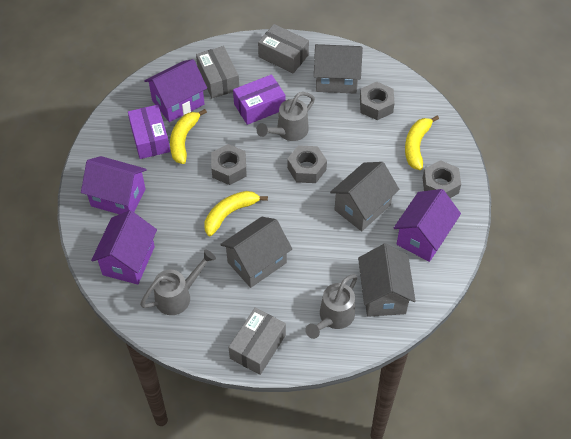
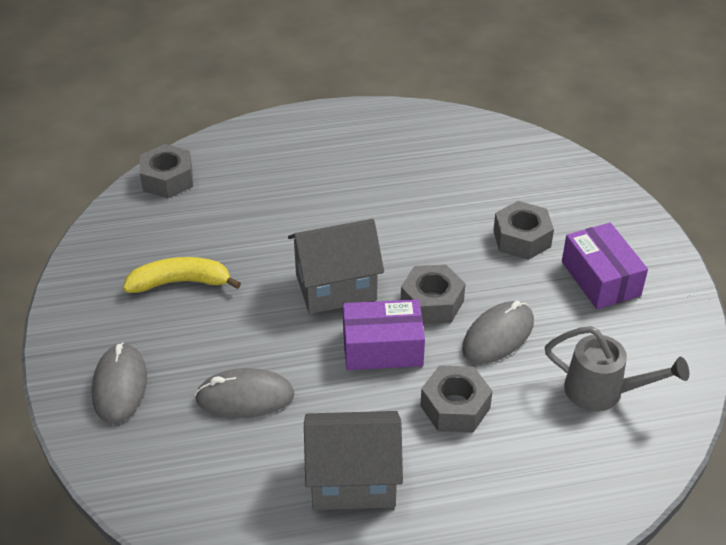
grey box: 3 -> 0
grey house: 4 -> 2
grey mouse: 0 -> 3
grey watering can: 3 -> 1
purple house: 4 -> 0
yellow banana: 3 -> 1

